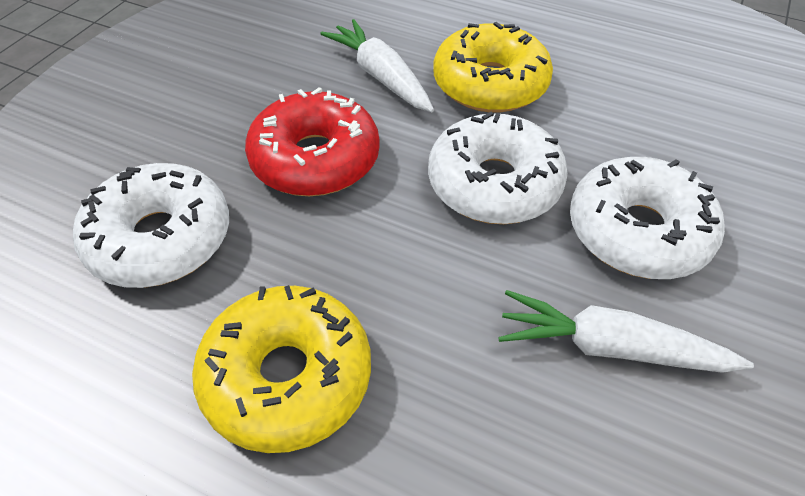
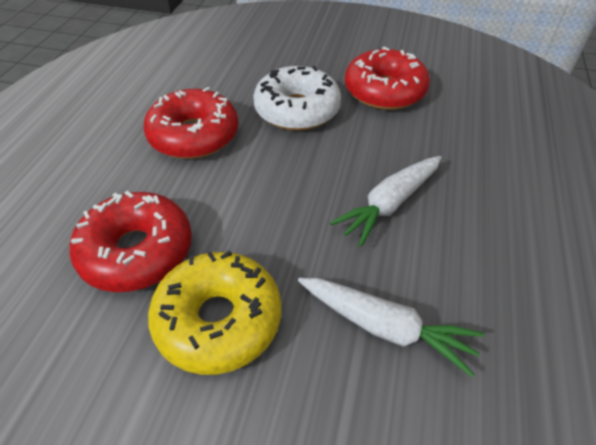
red donut: 1 -> 3
white donut: 3 -> 1
yellow donut: 2 -> 1

